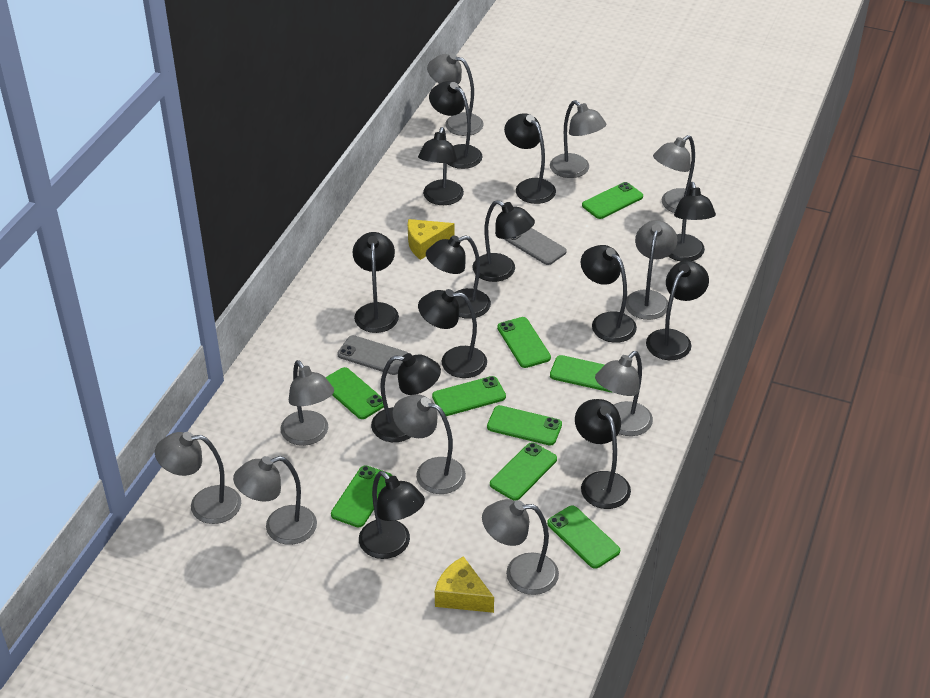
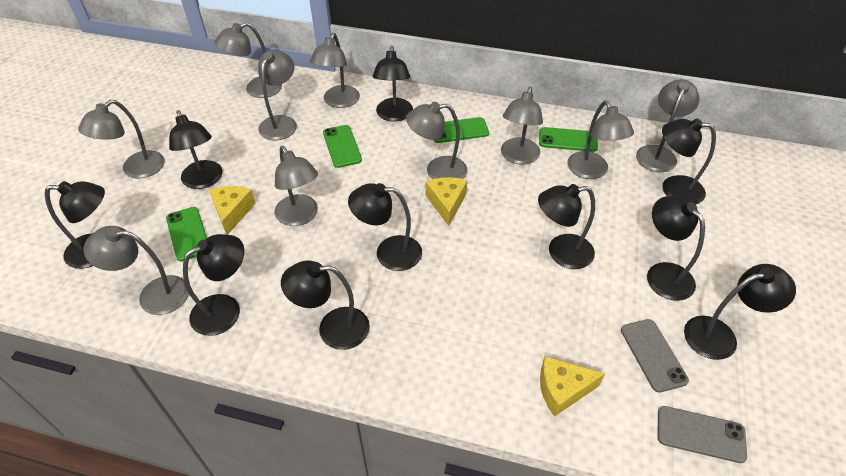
black lamp: 13 -> 10
green phone: 9 -> 4
yellow cheese: 2 -> 3

